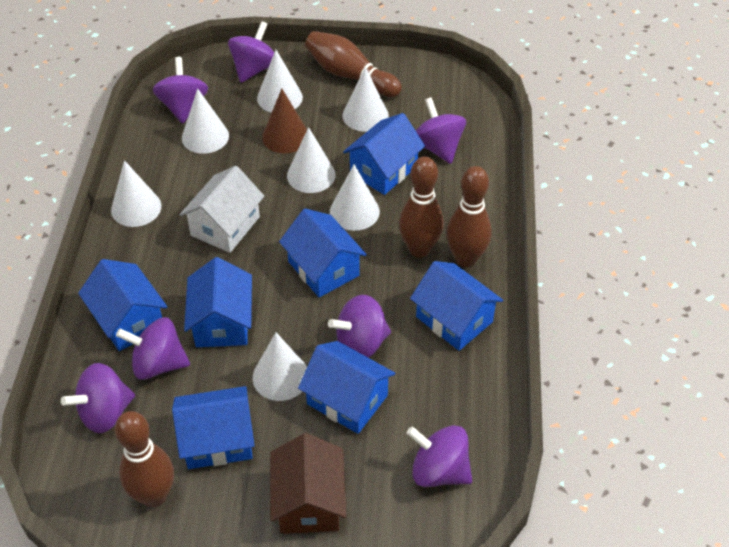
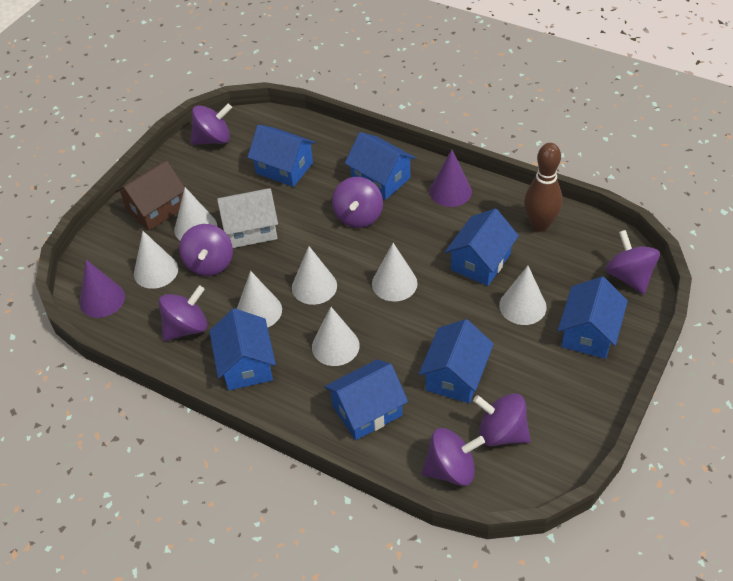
brown bowling pin: 4 -> 1
brown cone: 1 -> 0
purple cone: 0 -> 2

